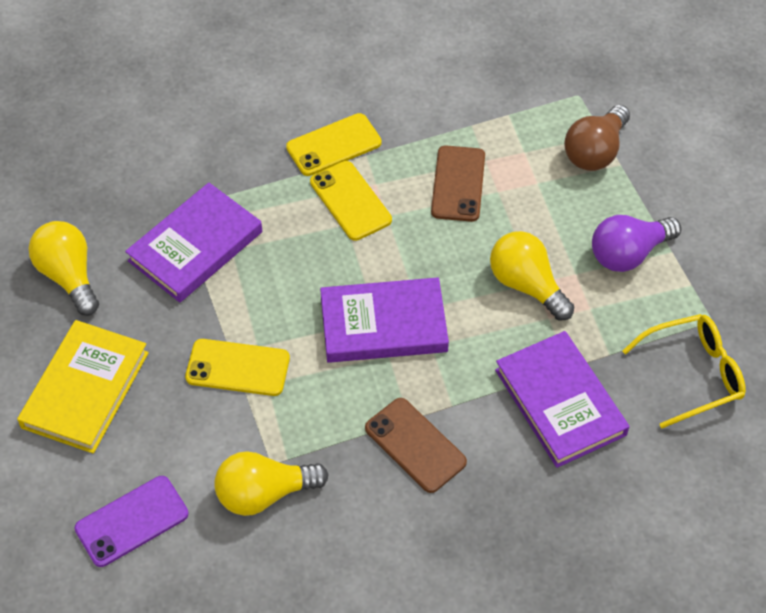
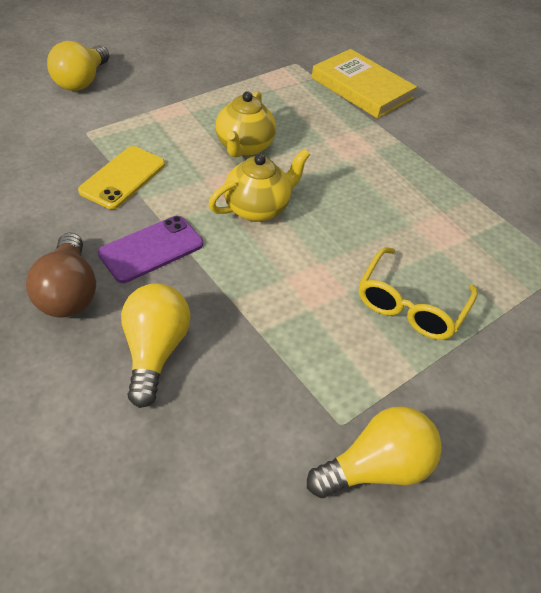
brown phone: 2 -> 0
purple book: 3 -> 0
purple light bulb: 1 -> 0
yellow phone: 3 -> 1
yellow teapot: 0 -> 2

